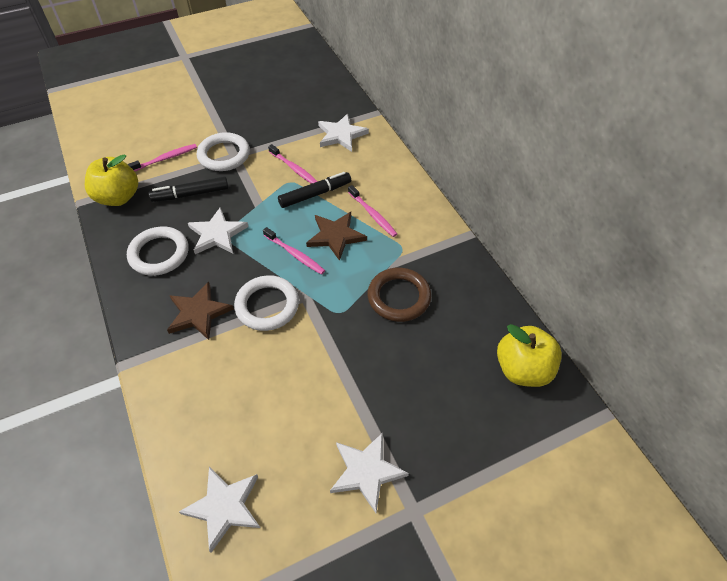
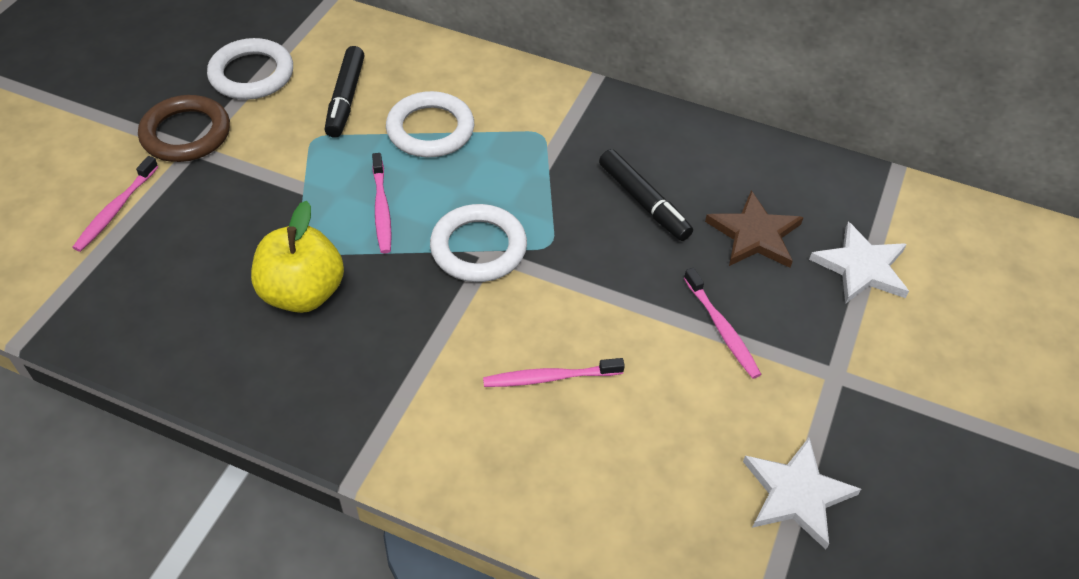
brown star: 2 -> 1
white star: 4 -> 2
yellow apple: 2 -> 1

